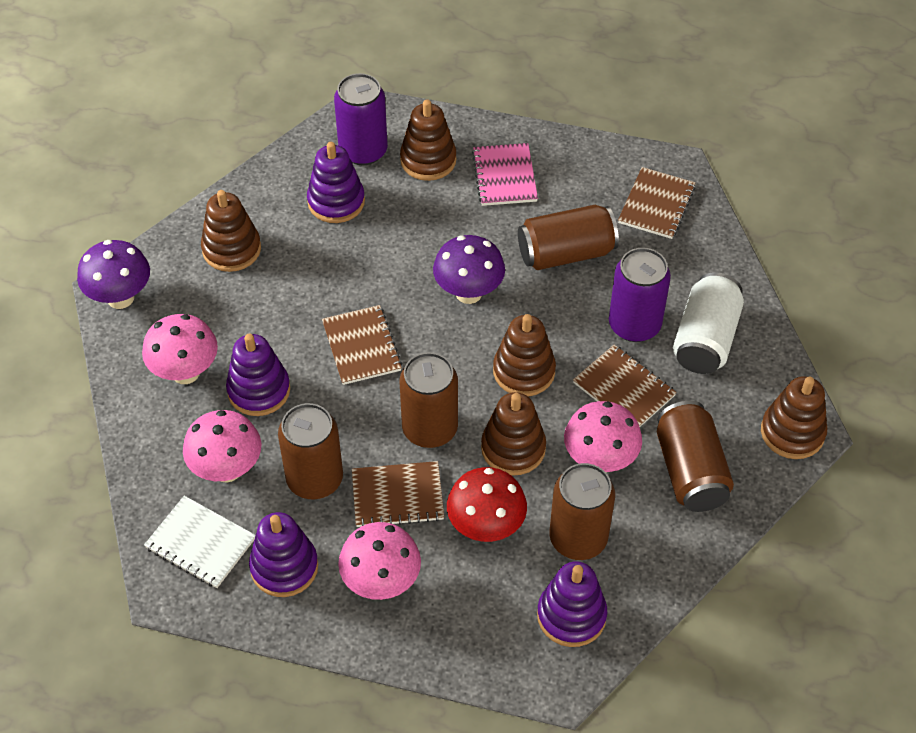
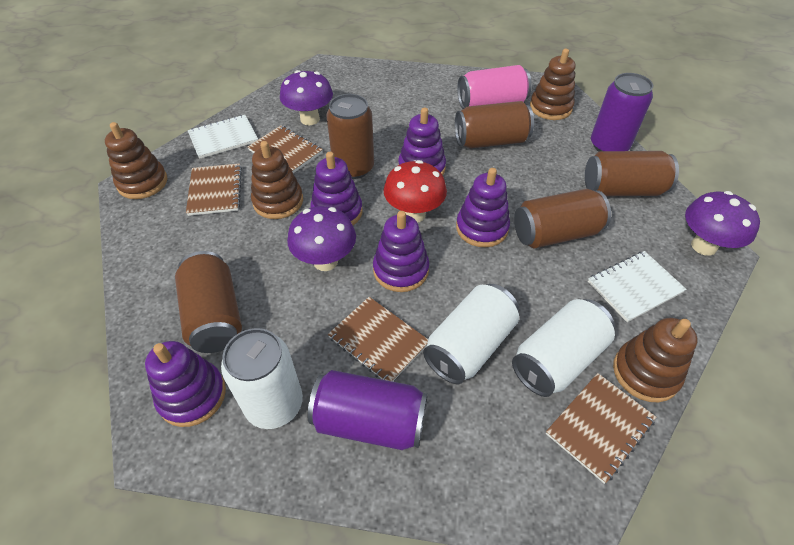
brown stacking toy: 5 -> 4
pink can: 0 -> 1
pink mushroom: 4 -> 0
pink notebook: 1 -> 0
purple mushroom: 2 -> 3
purple stacking toy: 4 -> 5
white can: 1 -> 3
white notebook: 1 -> 2

